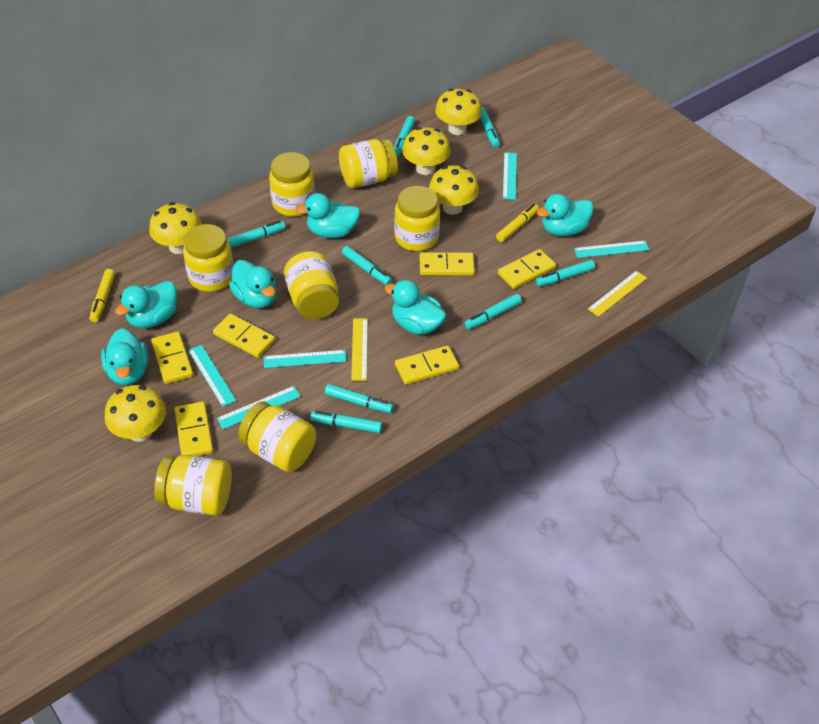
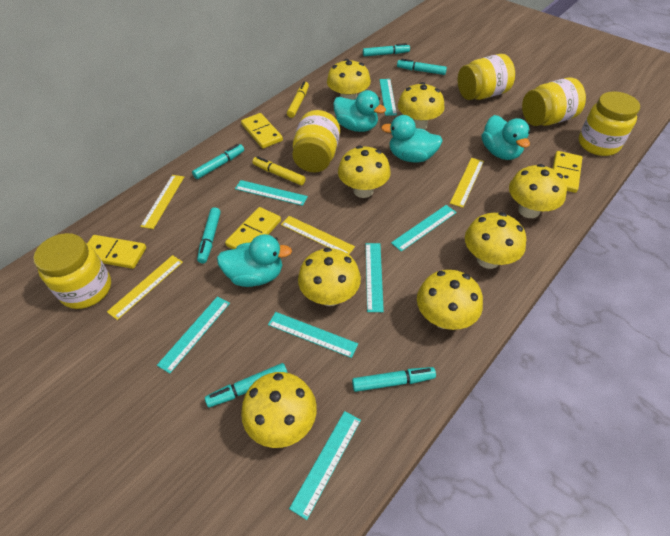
turquoise duck: 6 -> 4
turquoise marker: 8 -> 6
turquoise ruler: 5 -> 7
yellow domino: 6 -> 4
yellow jar: 7 -> 5
yellow mushroom: 5 -> 8
yellow ruler: 2 -> 4

